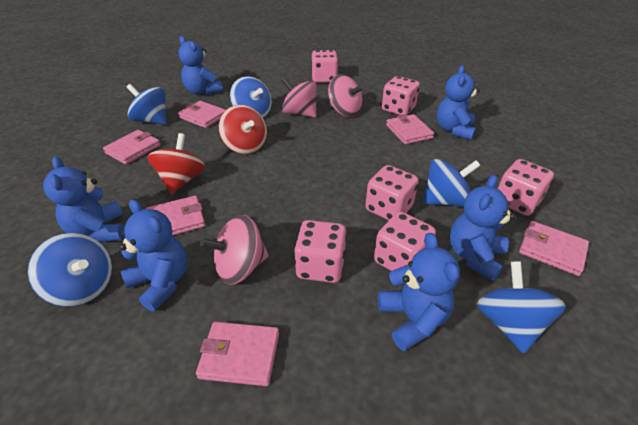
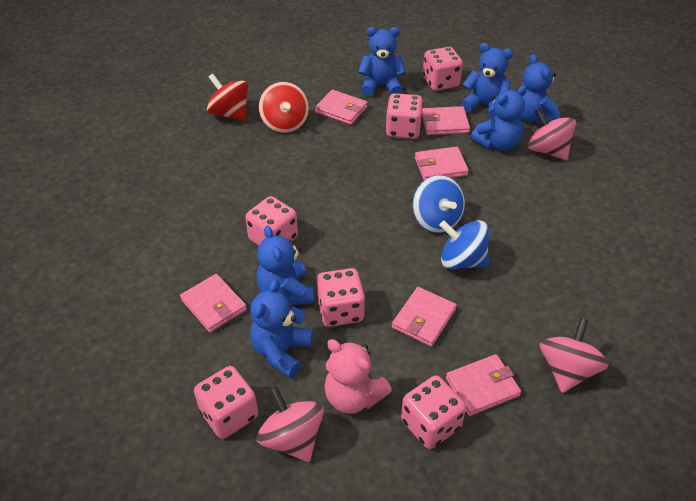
blue spinning top: 5 -> 2
pink teddy bear: 0 -> 1

